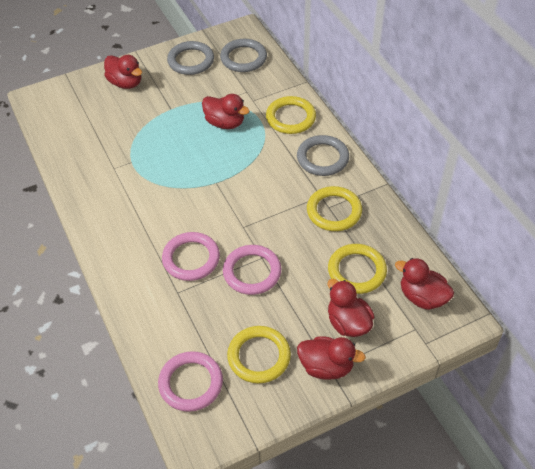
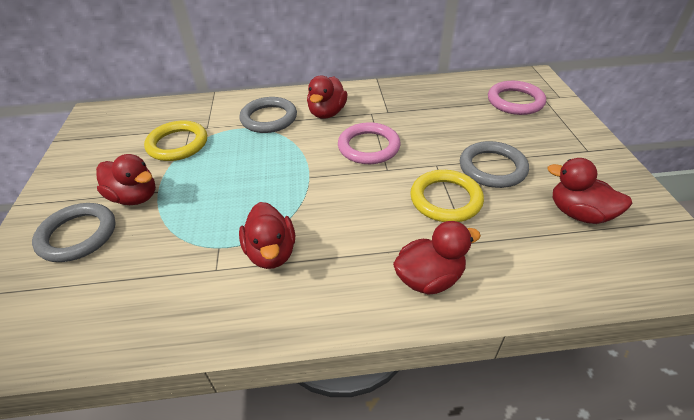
pink ring: 3 -> 2
yellow ring: 4 -> 2

